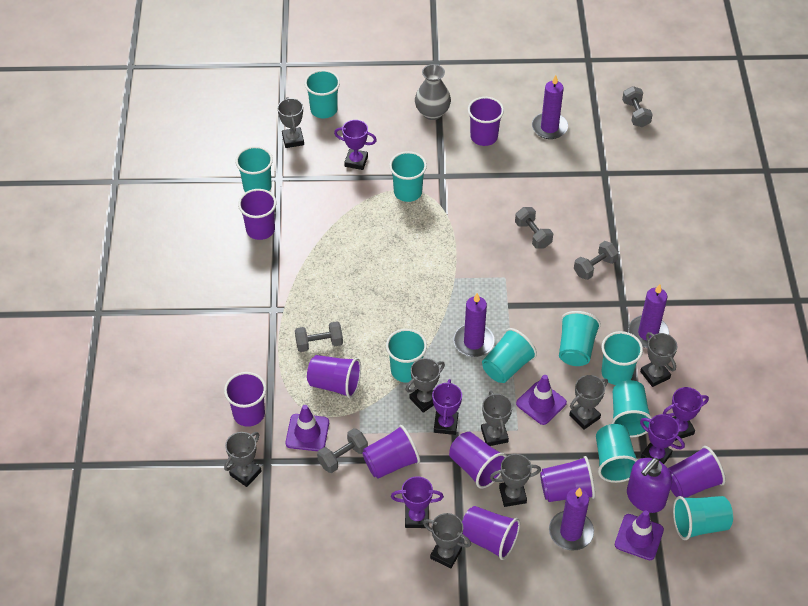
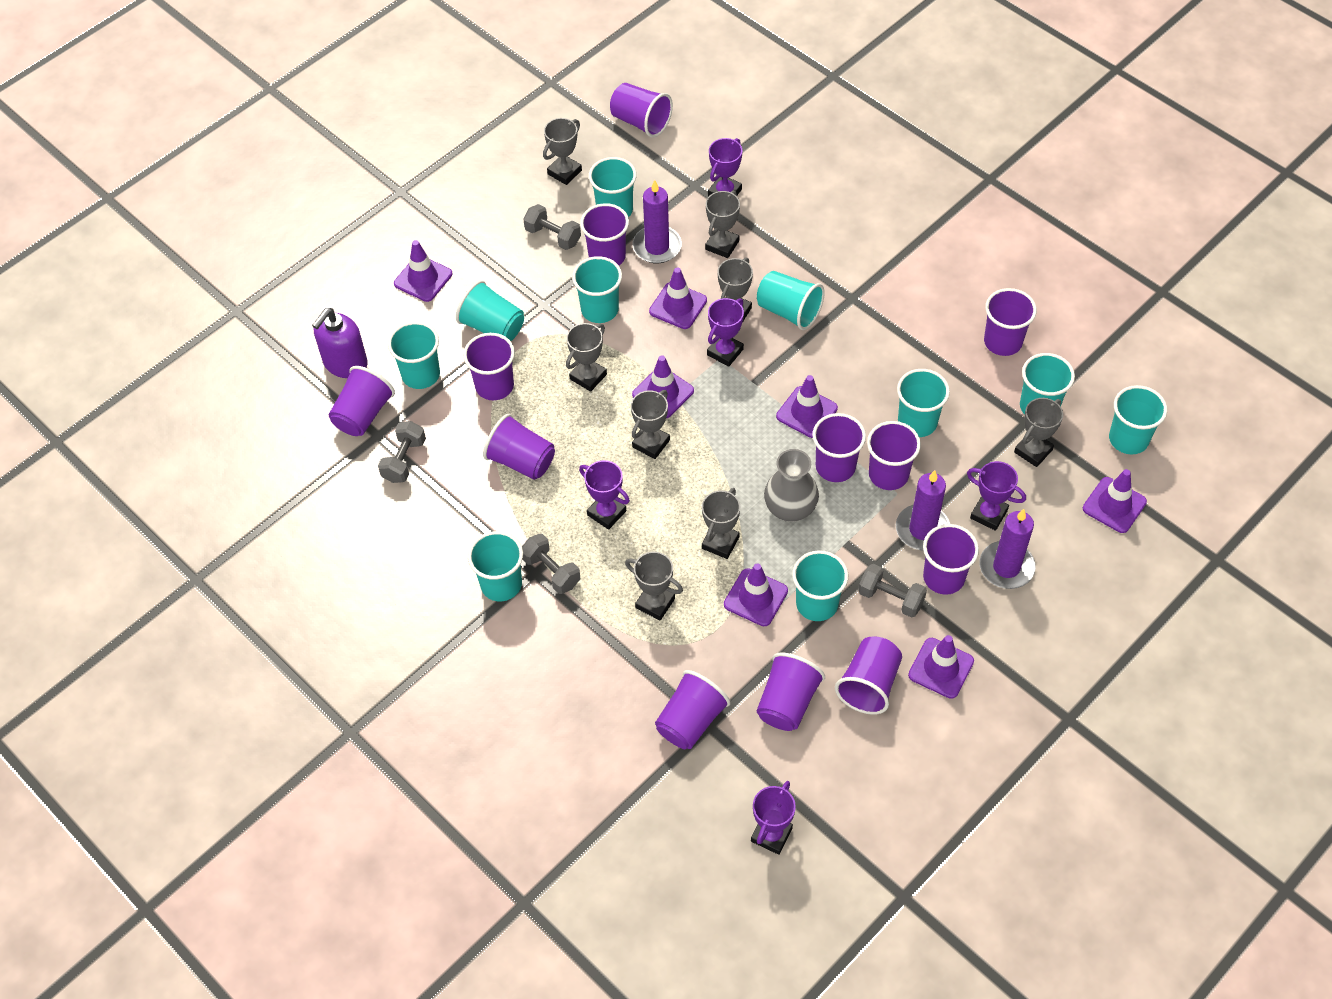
grey dumbbell: 5 -> 4
purple candle: 4 -> 3
purple cup: 9 -> 12
purple traffic cone: 3 -> 7

